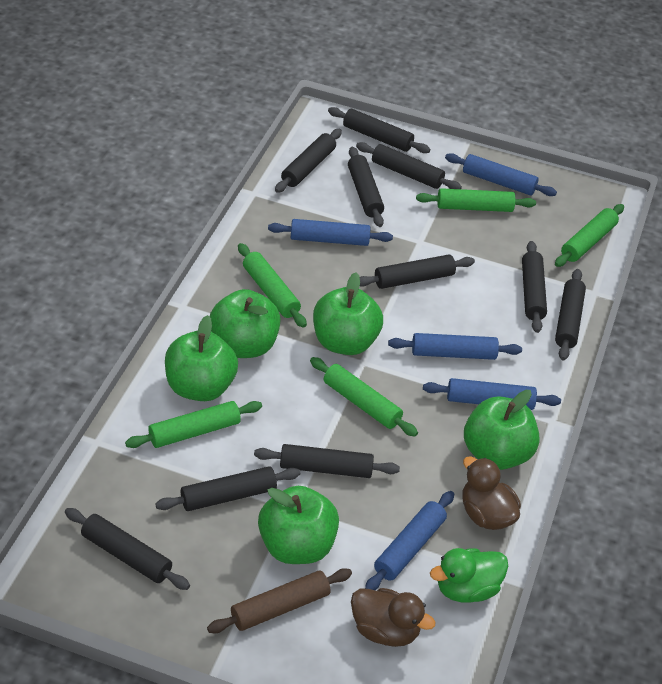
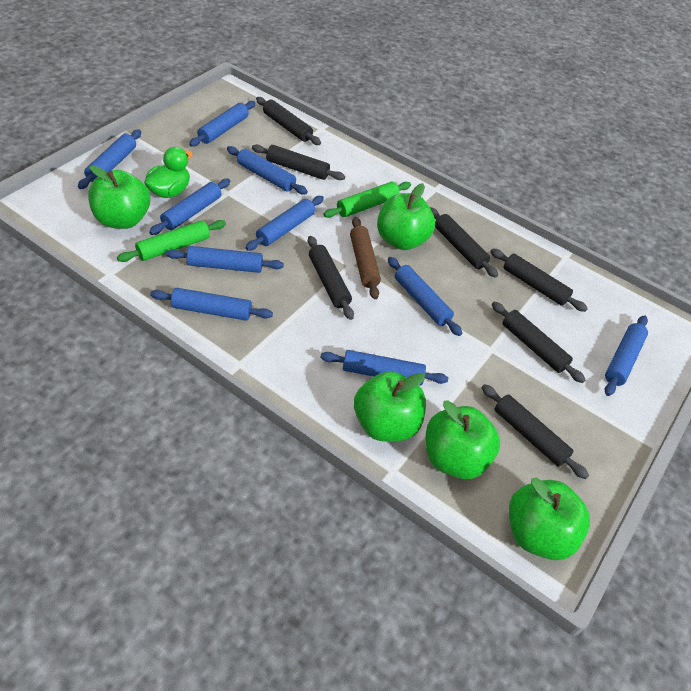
black rolling pin: 10 -> 7
blue rolling pin: 5 -> 10
brown duck: 2 -> 0
green rolling pin: 5 -> 2

